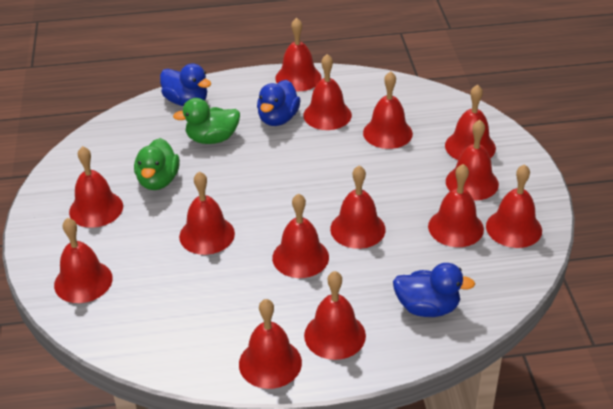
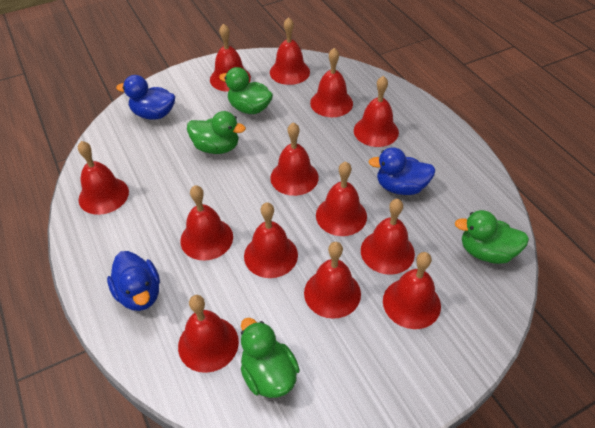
green duck: 2 -> 4
red bell: 14 -> 13

